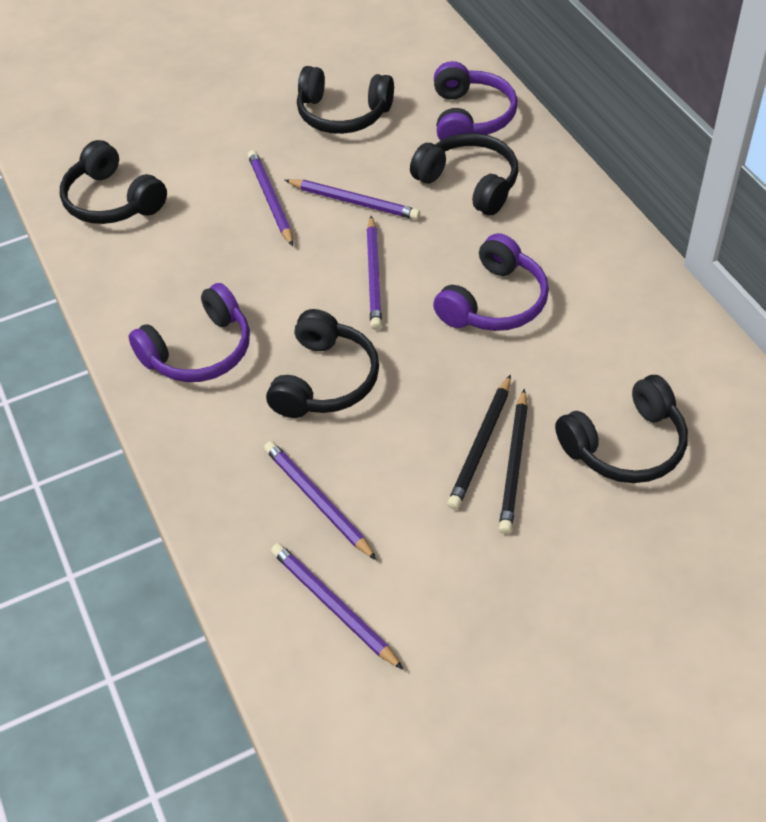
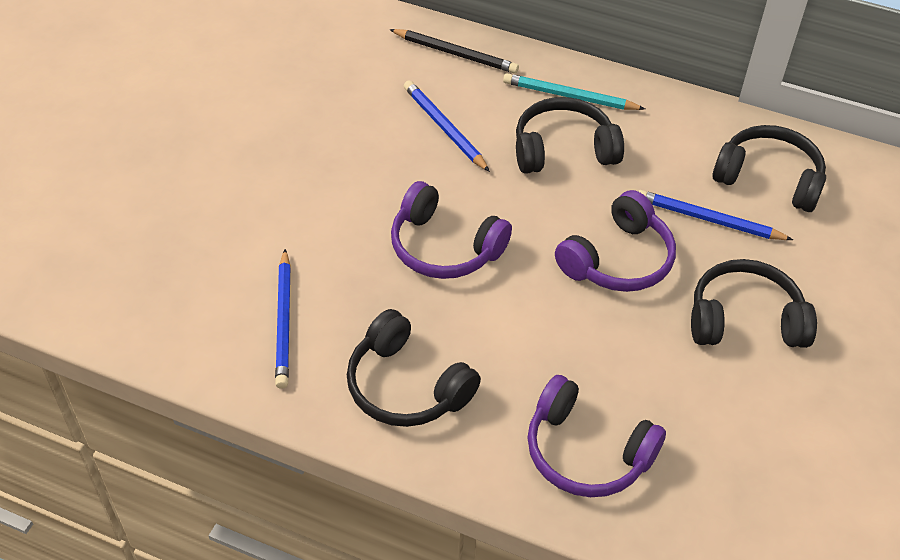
black headphones: 5 -> 4
black pencil: 2 -> 1
blue pencil: 0 -> 3
purple pencil: 5 -> 0
turquoise pencil: 0 -> 1

